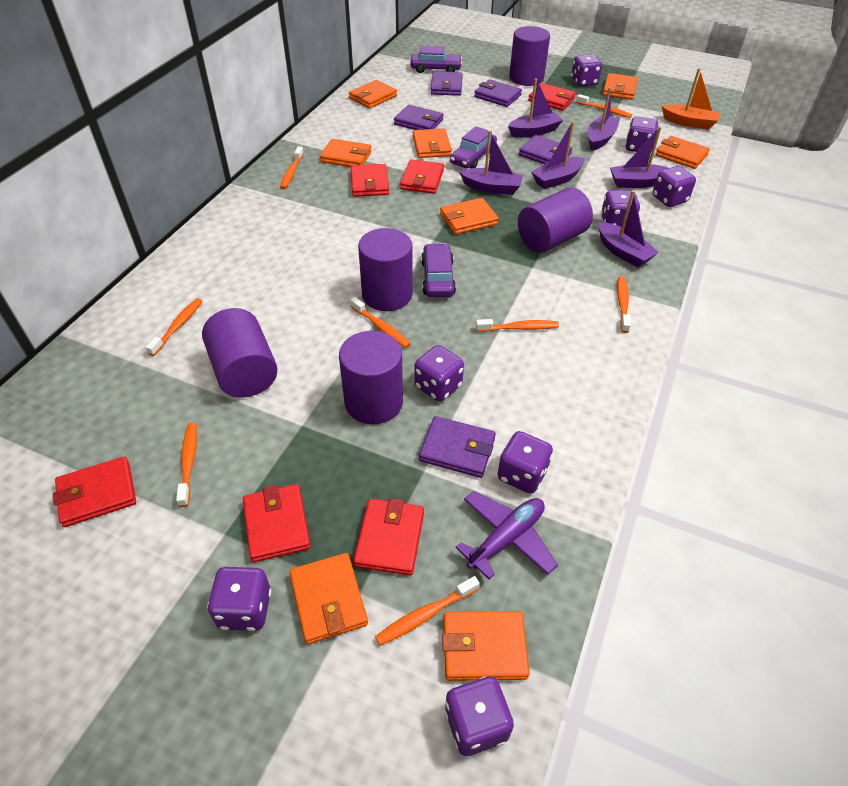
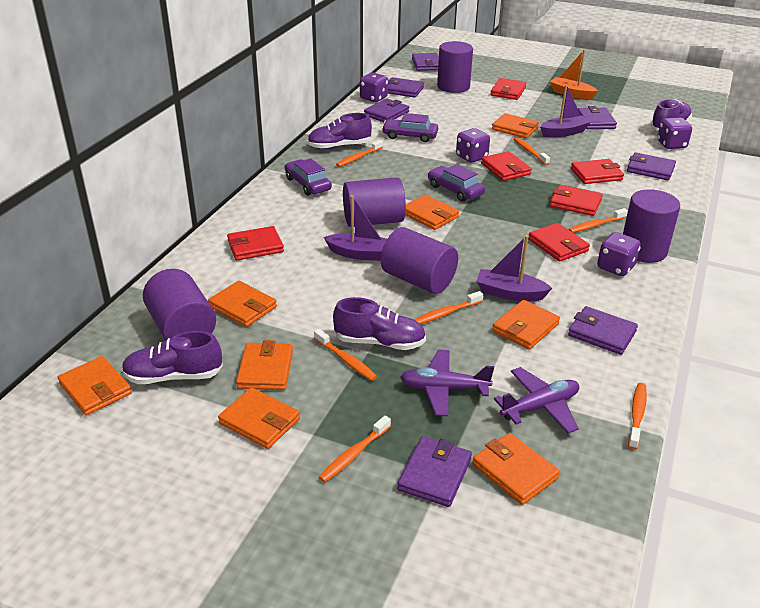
orange toothbrush: 8 -> 7
purple boat: 6 -> 3
purple dice: 8 -> 4
purple plane: 1 -> 2
purple shoe: 0 -> 4
purple wallet: 5 -> 7

